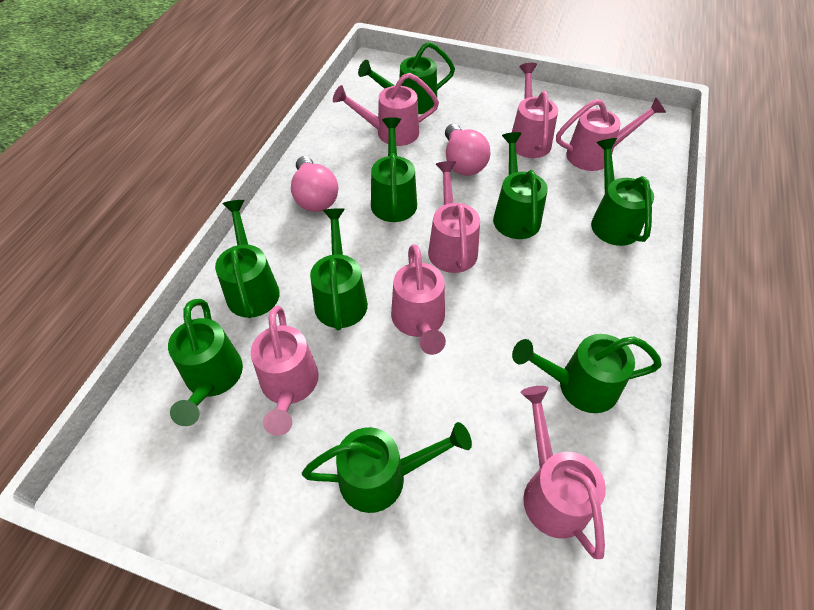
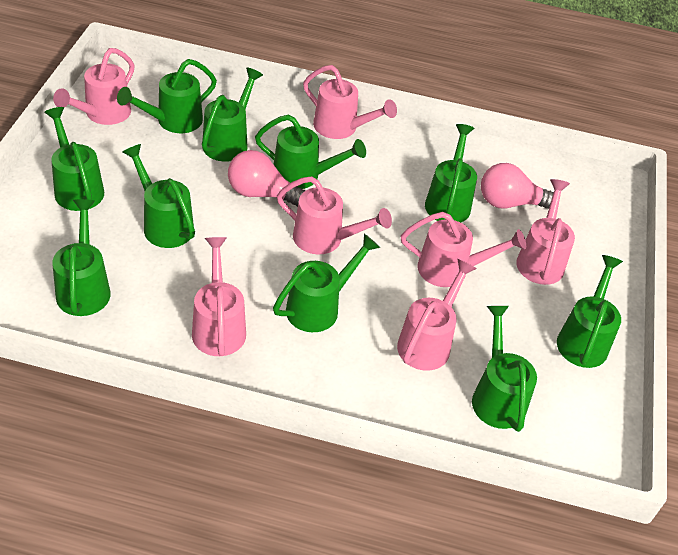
green watering can: 9 -> 10

